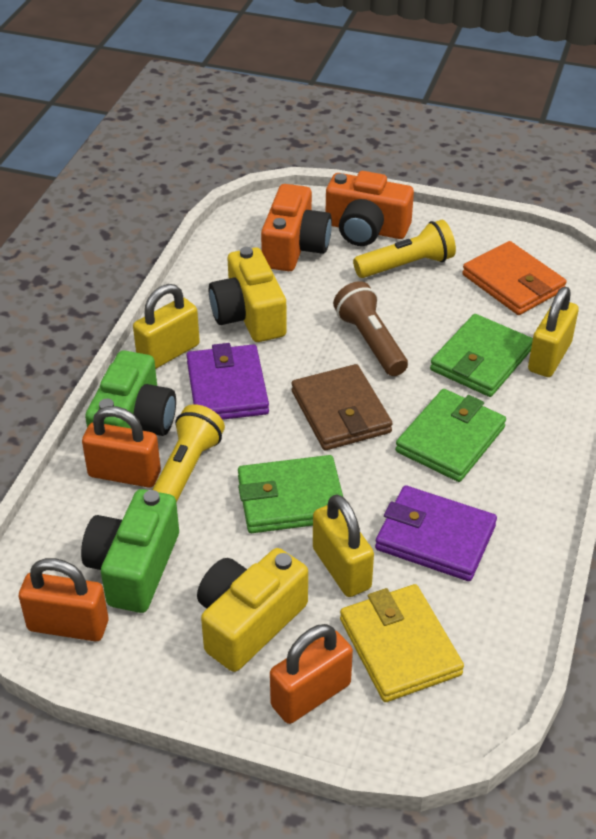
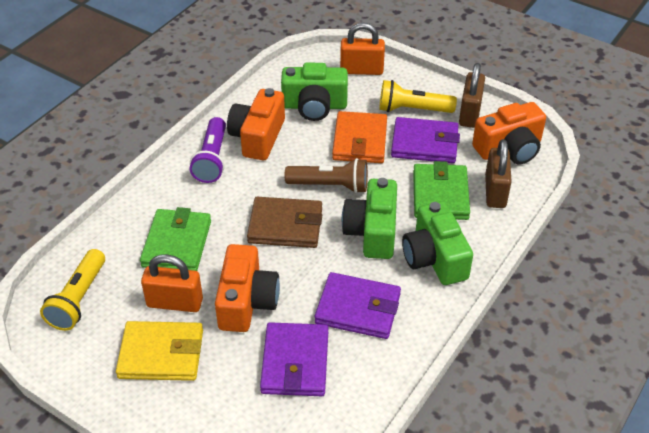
brown padlock: 0 -> 2
green camera: 2 -> 3
green wallet: 3 -> 2
orange camera: 2 -> 3
orange padlock: 3 -> 2
purple flashlight: 0 -> 1
purple wallet: 2 -> 3
yellow camera: 2 -> 0
yellow padlock: 3 -> 0

